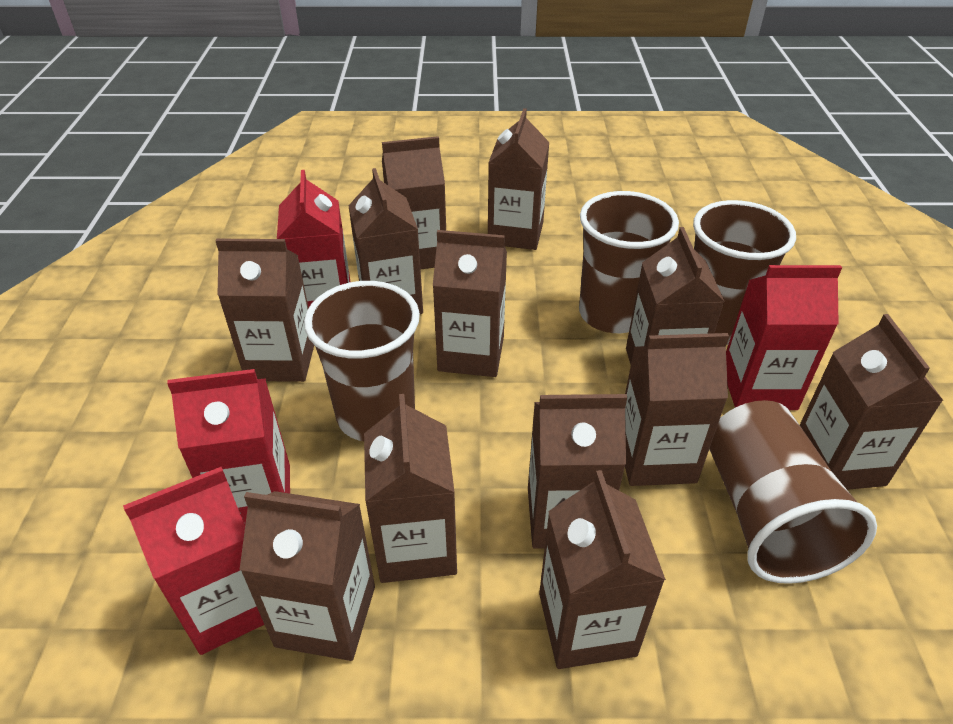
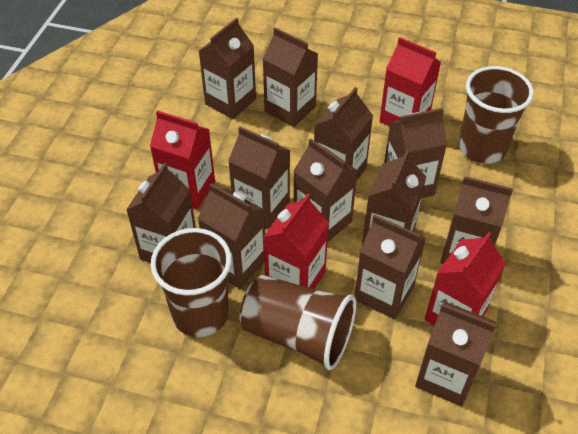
brown cup: 4 -> 3

